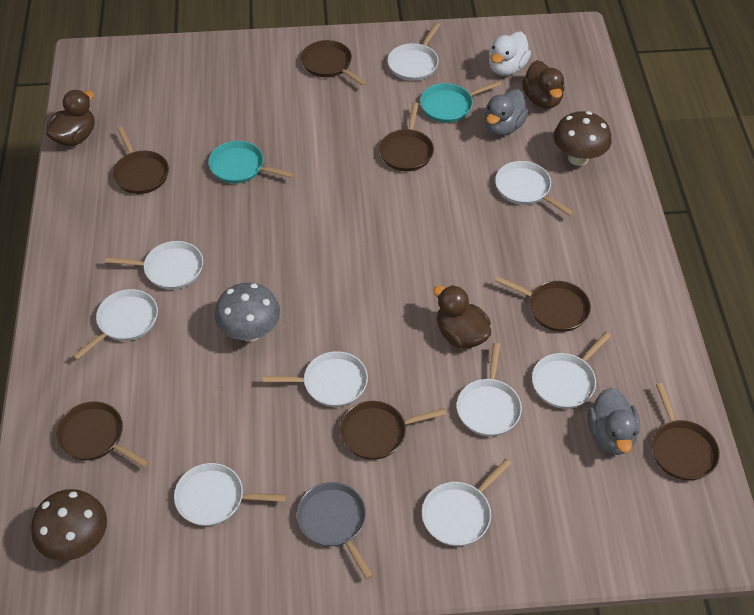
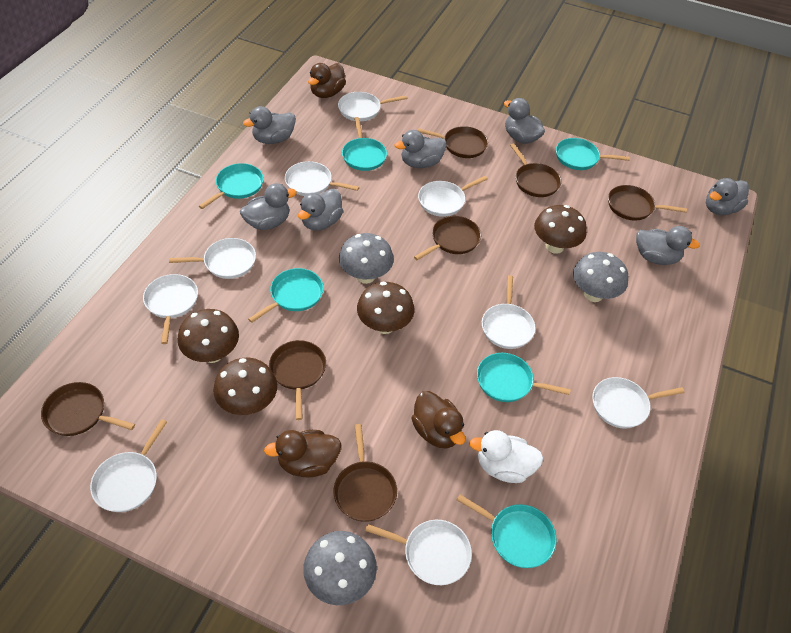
brown mushroom: 2 -> 4
grey duck: 2 -> 7
grey mushroom: 1 -> 3
grey pan: 1 -> 0
turquoise pan: 2 -> 6

